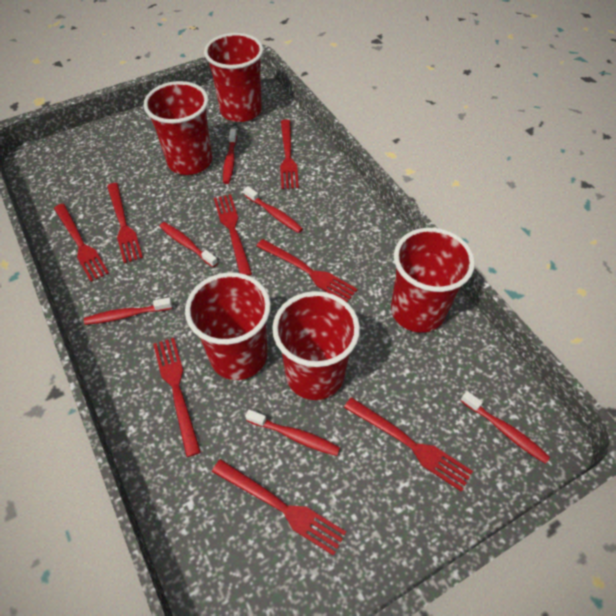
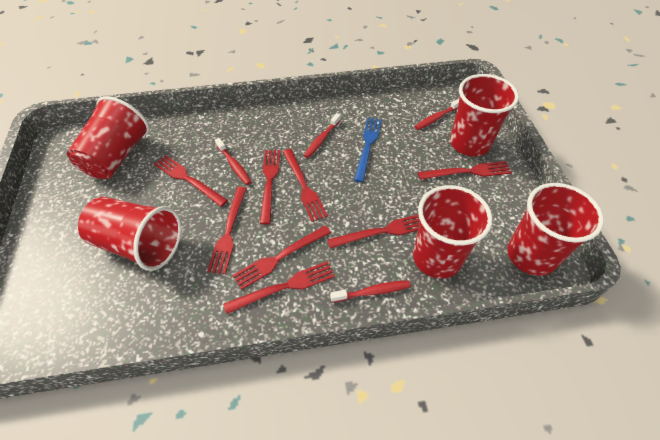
blue fork: 0 -> 1
red toothbrush: 6 -> 4

